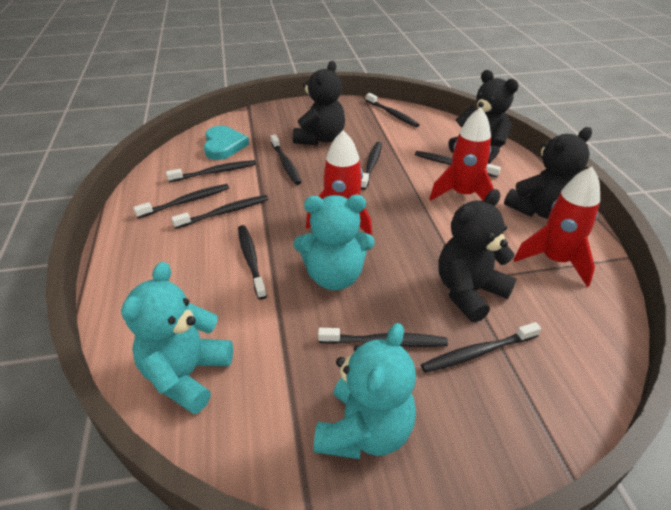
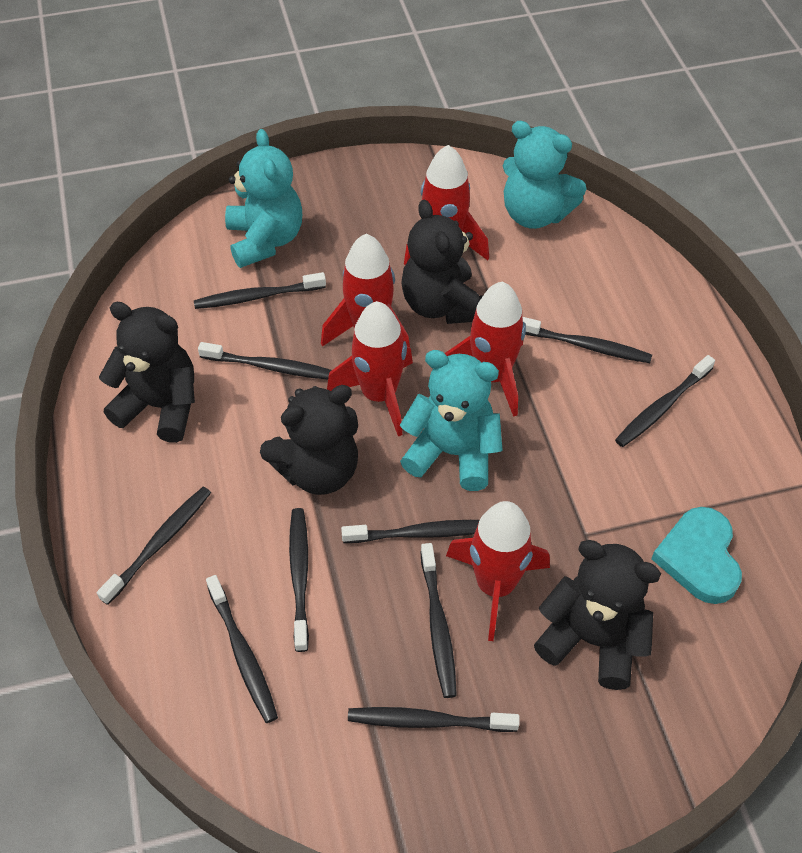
red rocket: 3 -> 5

